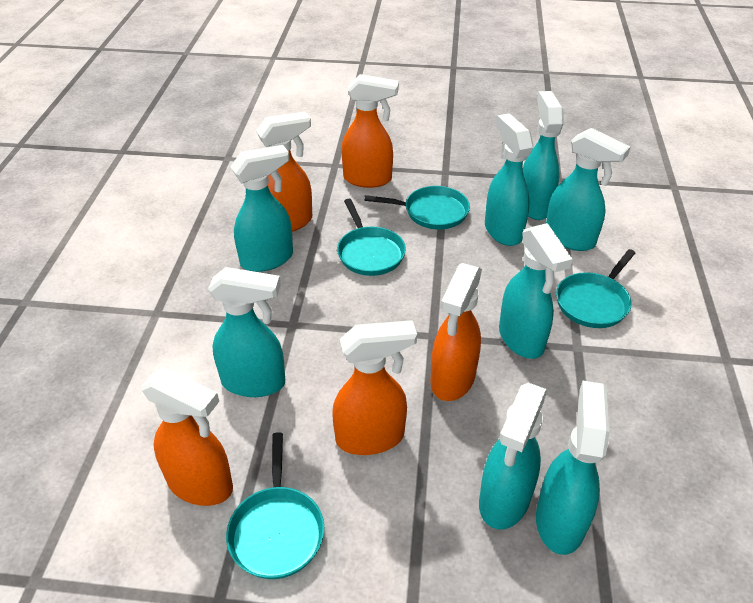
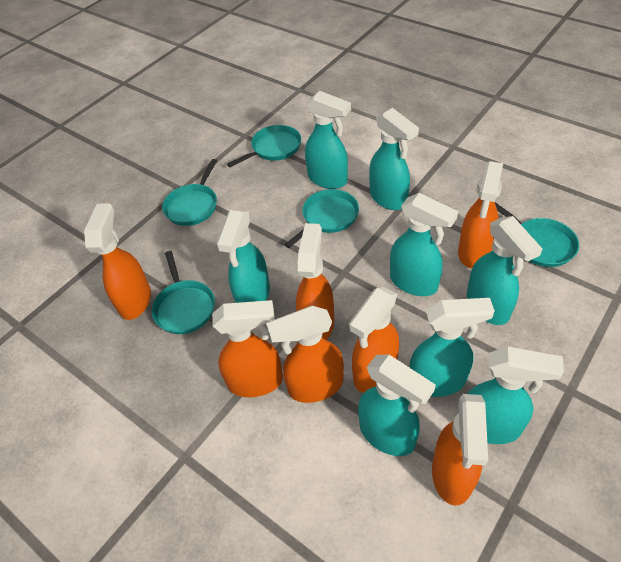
orange spray bottle: 5 -> 7
turquoise pan: 4 -> 5

